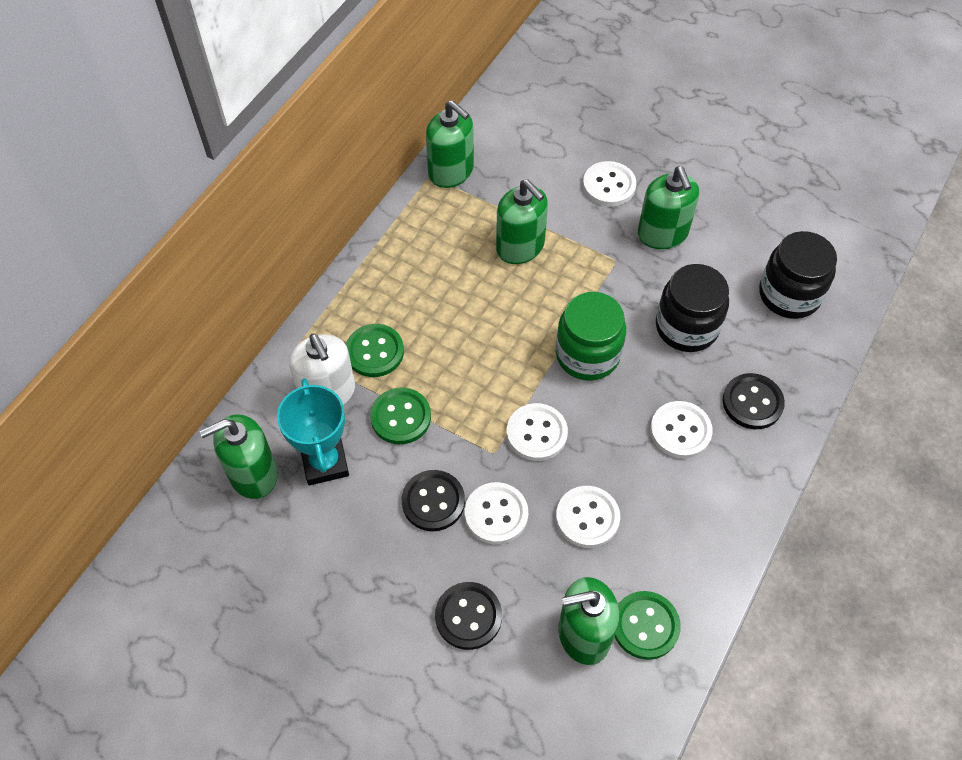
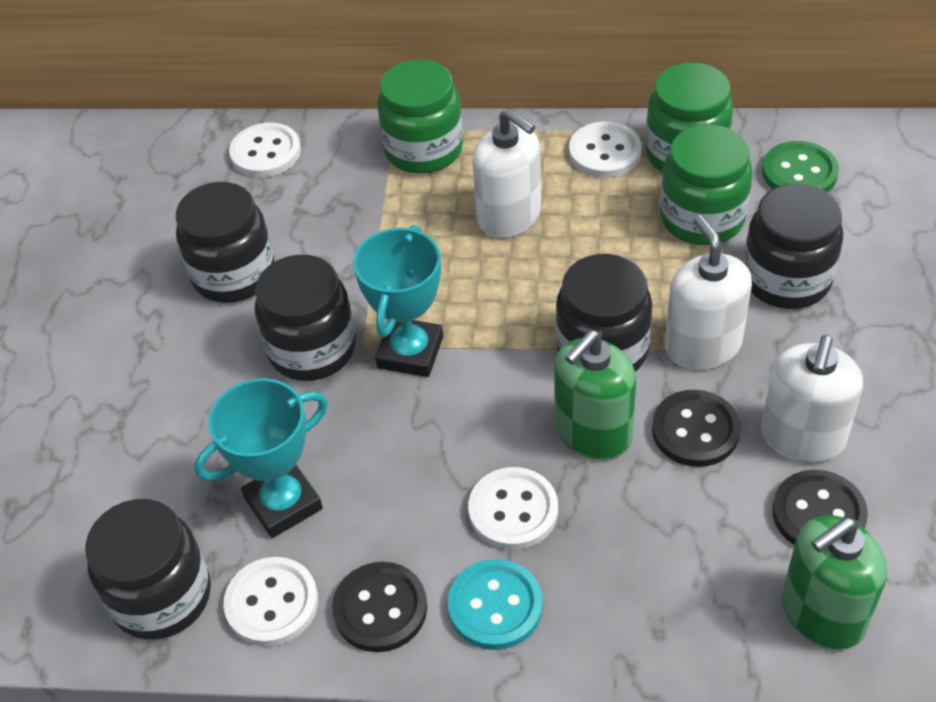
black jar: 2 -> 5
green button: 3 -> 1
green jar: 1 -> 3
green soap dispenser: 5 -> 2
turquoise button: 0 -> 1
turquoise trophy: 1 -> 2
white button: 5 -> 4
white soap dispenser: 1 -> 3

